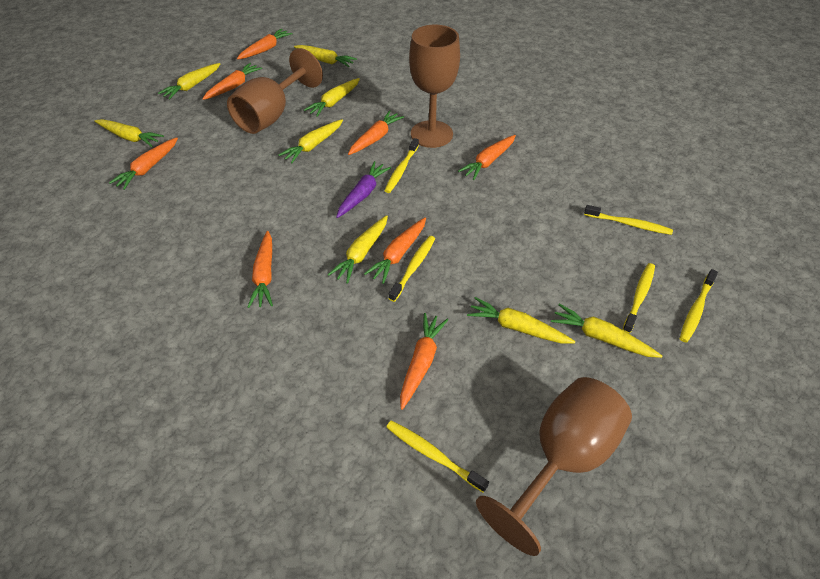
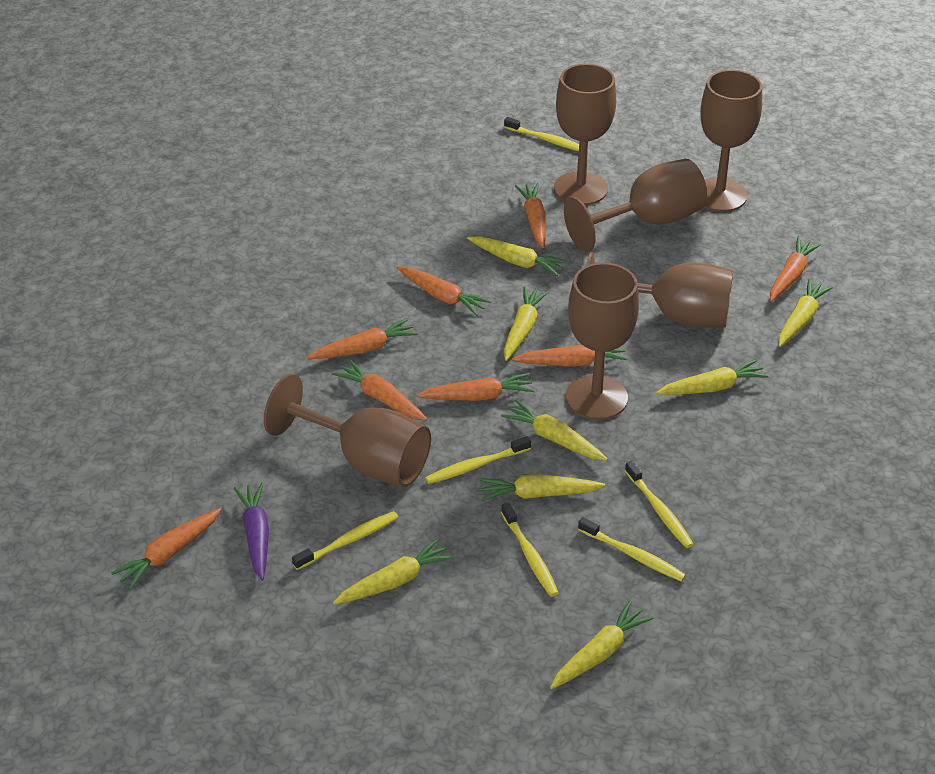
brown goblet: 3 -> 6

